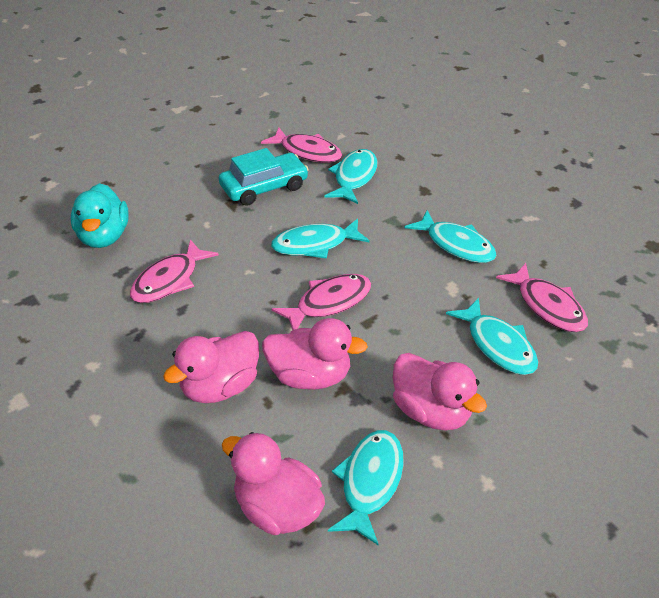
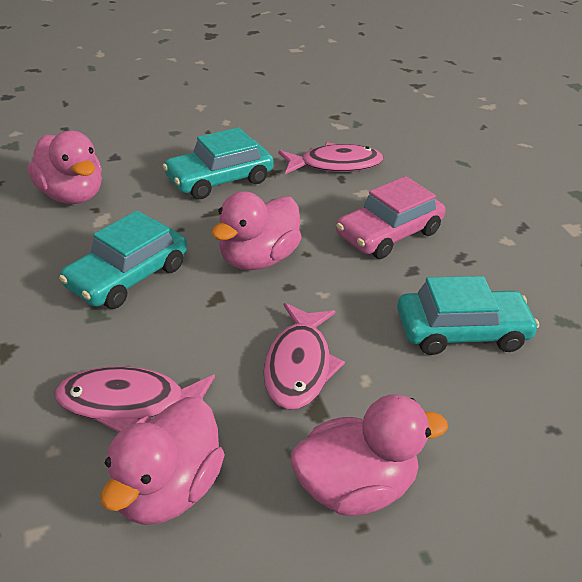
pink car: 0 -> 1
pink fish: 4 -> 3
turquoise car: 1 -> 3
turquoise duck: 1 -> 0
turquoise fish: 5 -> 0

